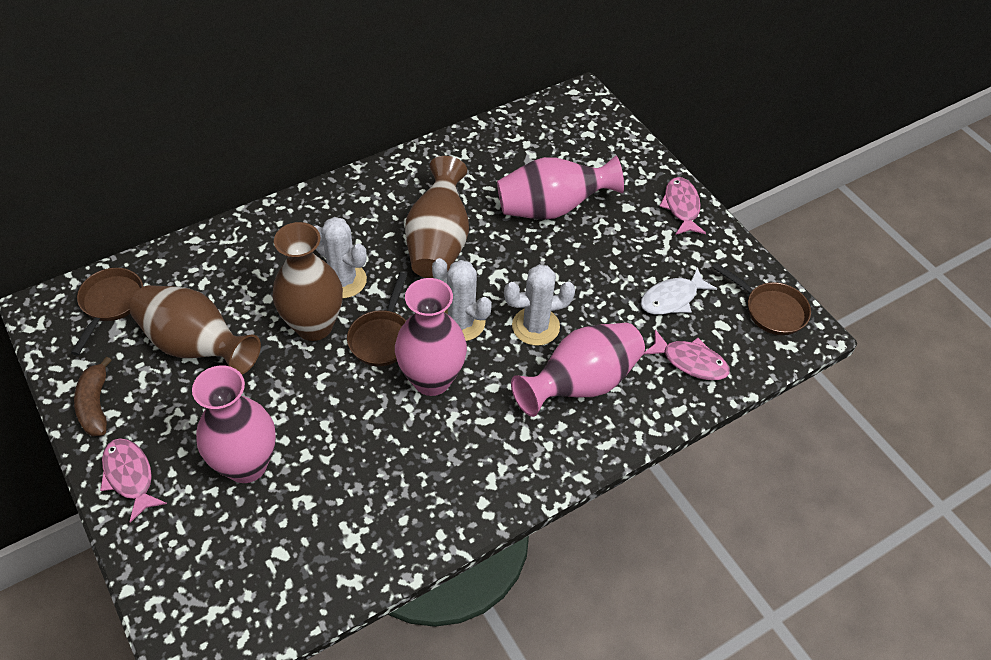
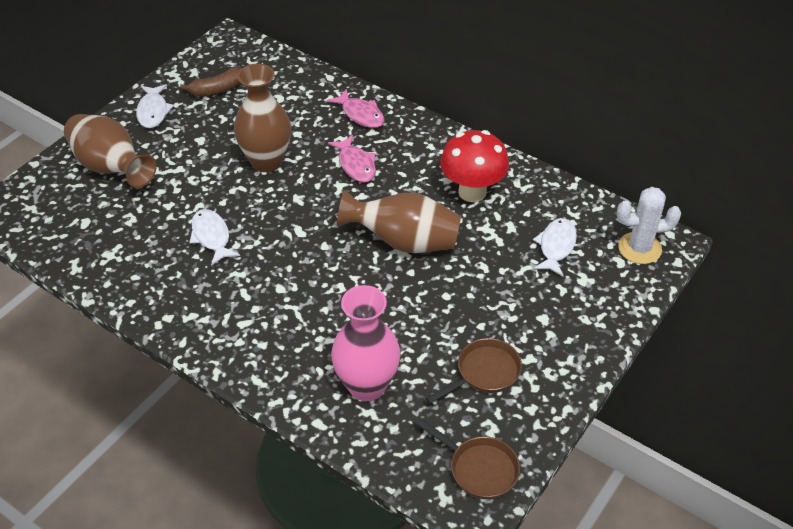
brown pan: 3 -> 2
pink fish: 3 -> 2
pink vase: 4 -> 1
red mushroom: 0 -> 1
white cactus: 3 -> 1
white fish: 1 -> 3

